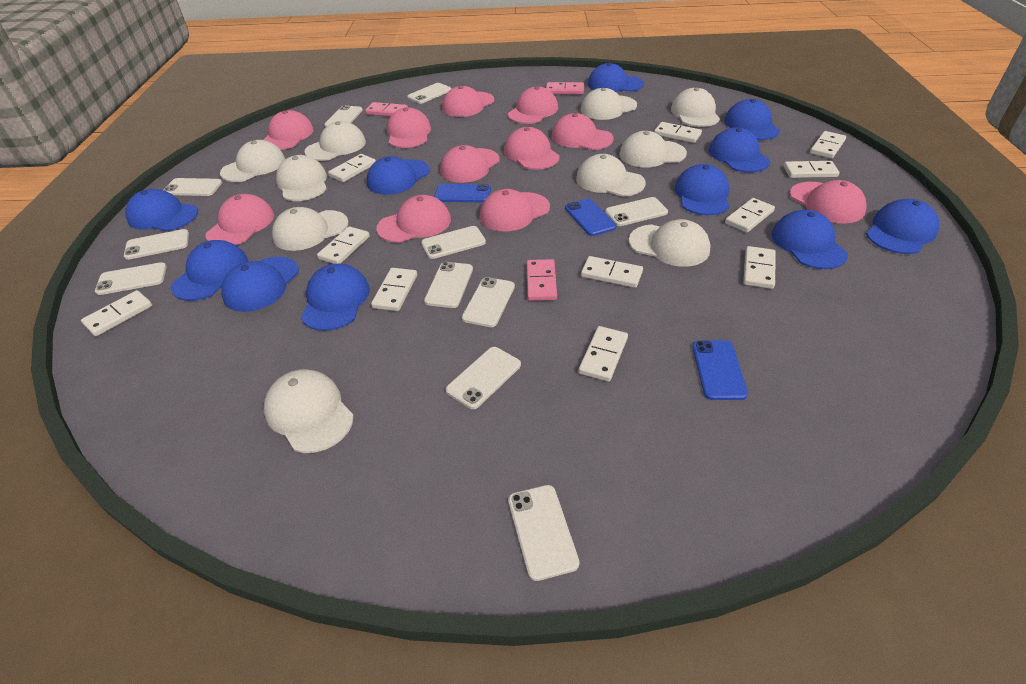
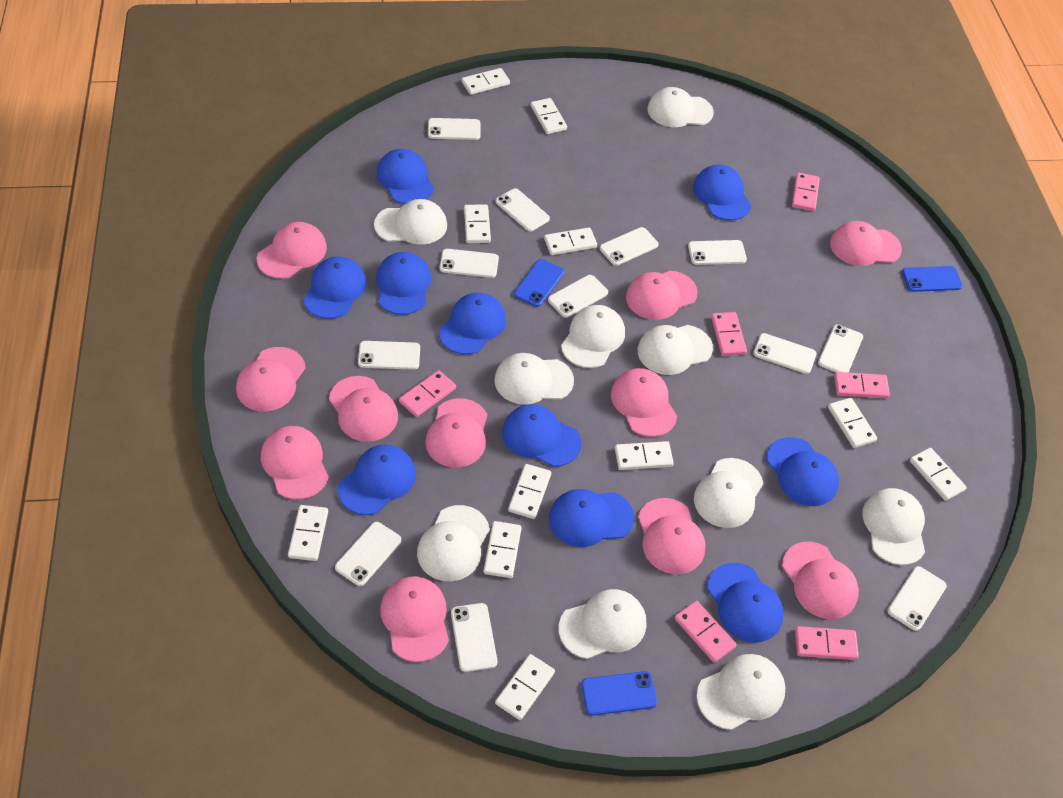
blue cap: 11 -> 10
pink domino: 3 -> 6
white phone: 11 -> 12

